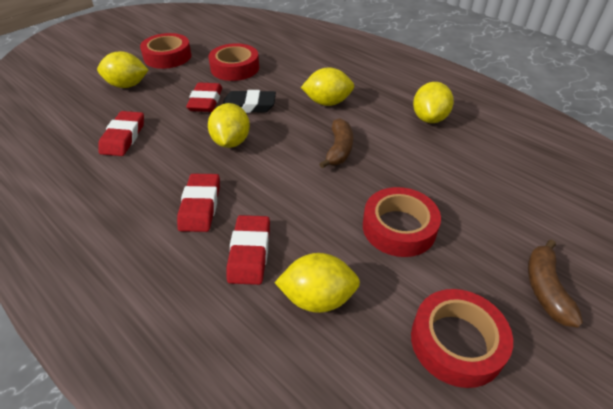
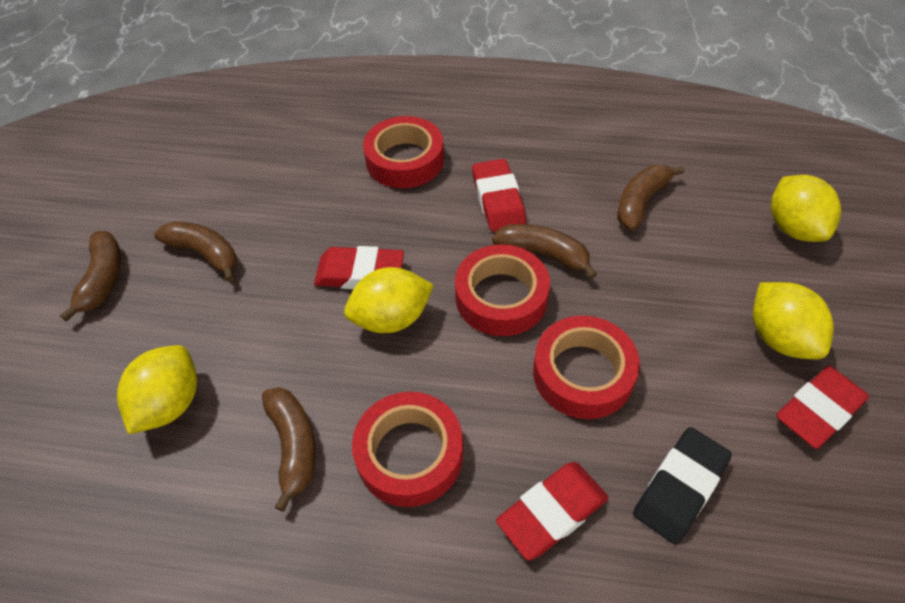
brown banana: 2 -> 5
yellow lemon: 5 -> 4

